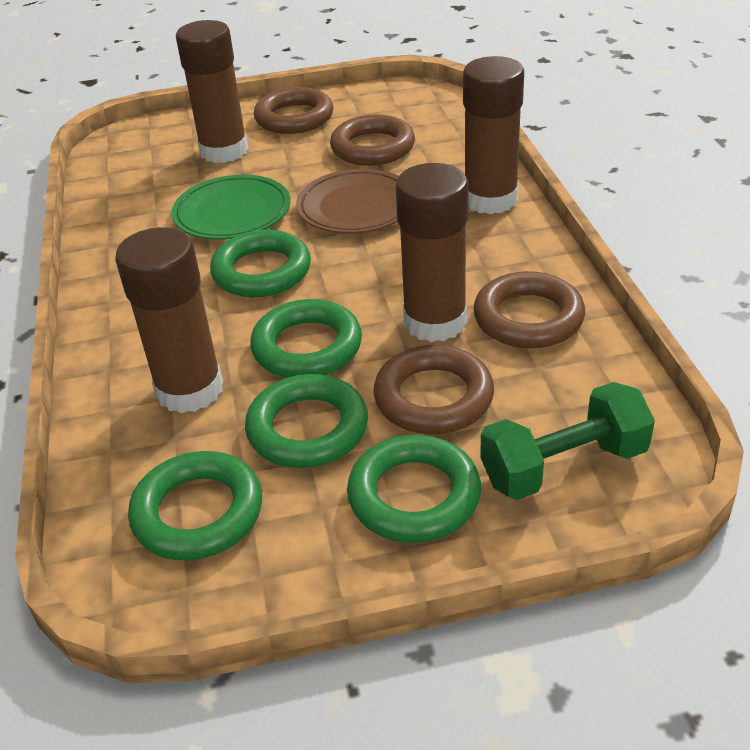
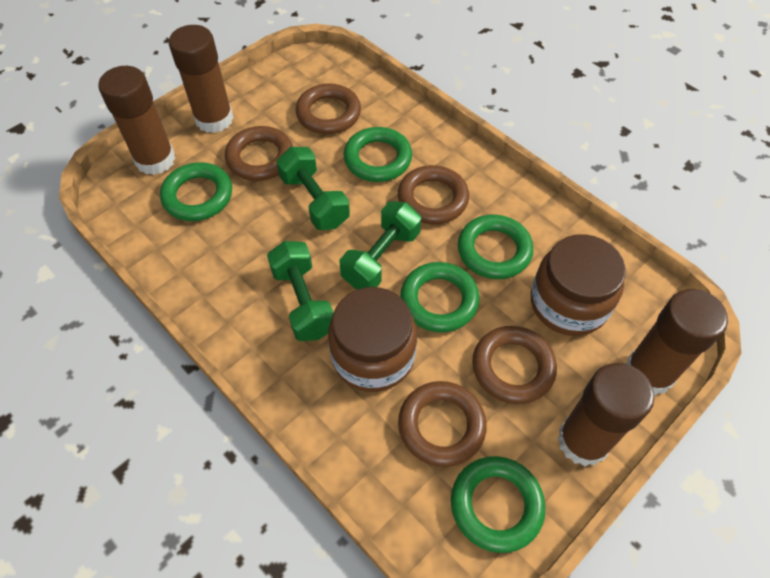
brown jar: 0 -> 2
brown plate: 1 -> 0
brown ring: 4 -> 5
green dumbbell: 1 -> 3
green plate: 1 -> 0

